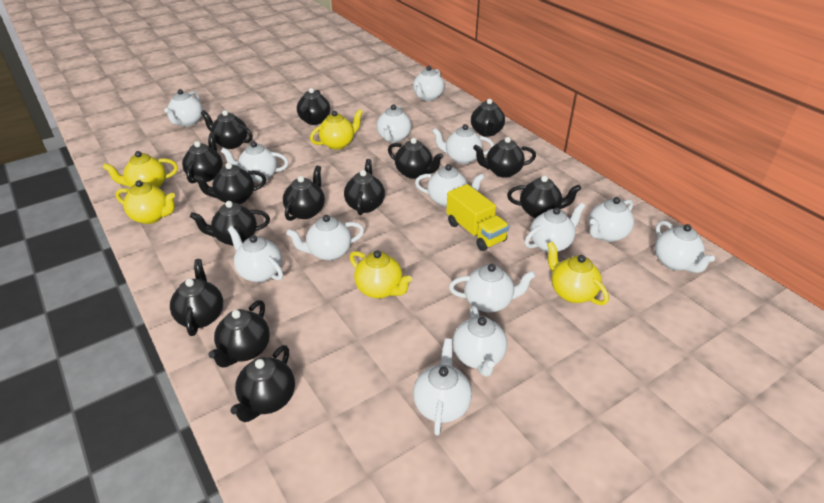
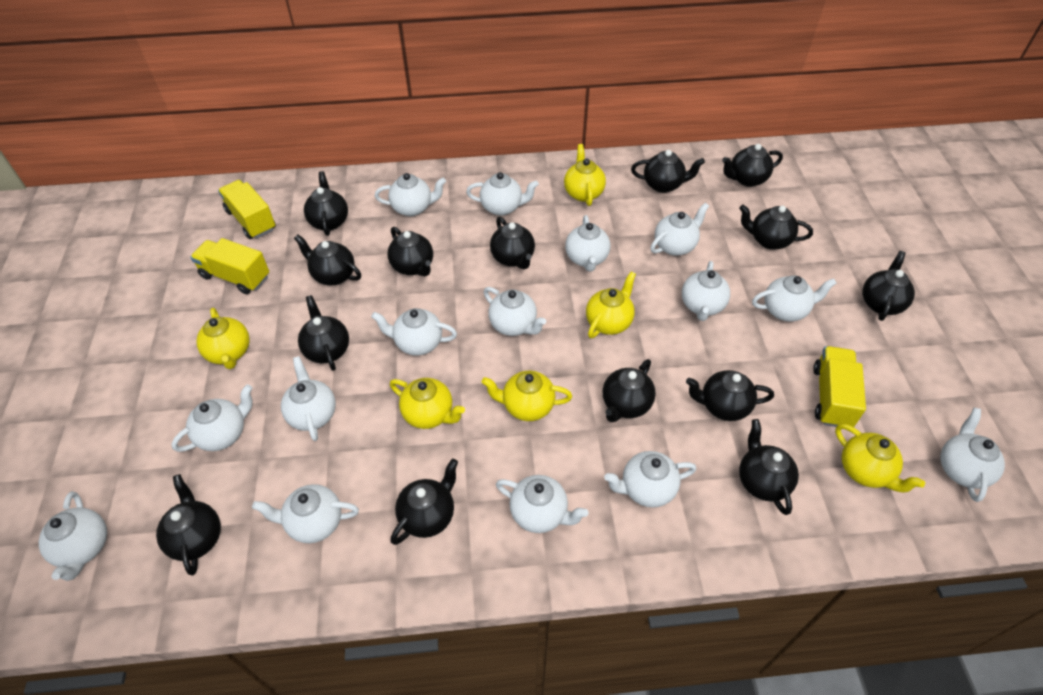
white teapot: 14 -> 15
yellow teapot: 5 -> 6
yellow truck: 1 -> 3

